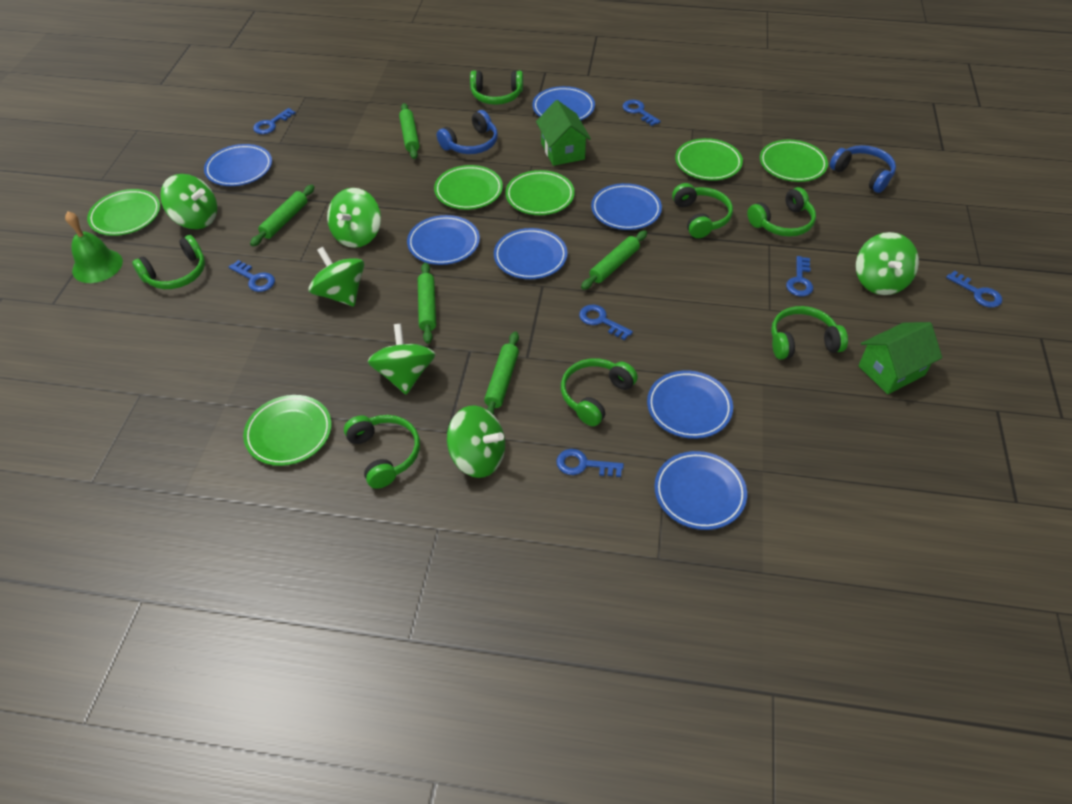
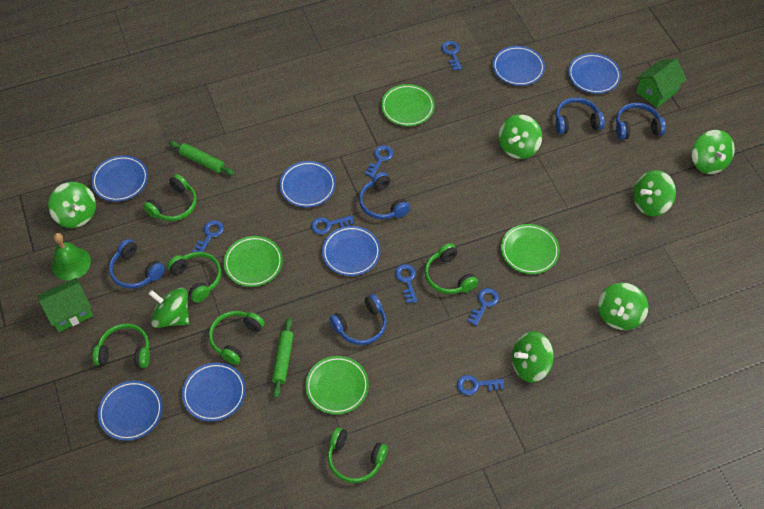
blue headphones: 2 -> 5
green headphones: 7 -> 6
green plate: 6 -> 4
green rolling pin: 5 -> 2
green spinning top: 6 -> 7

